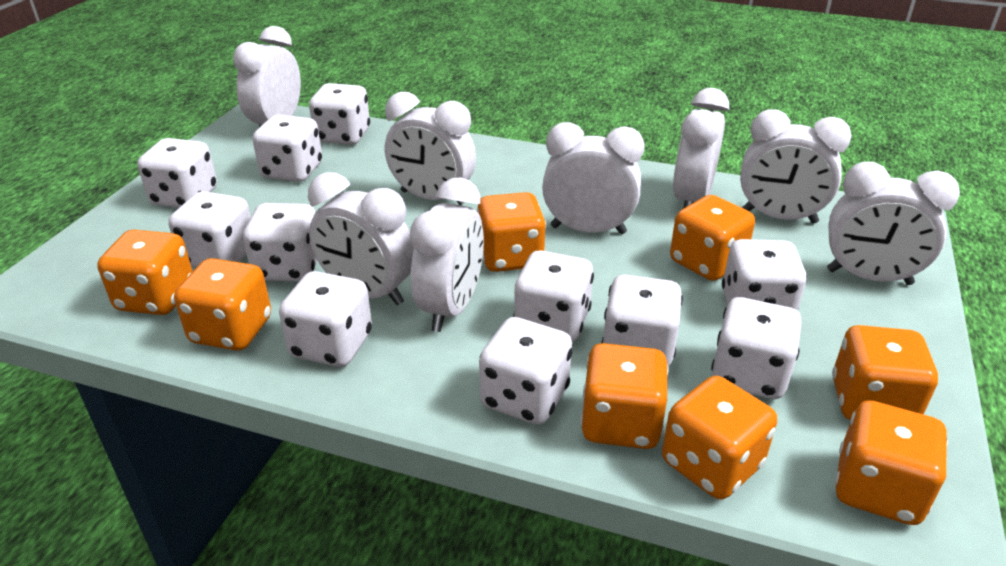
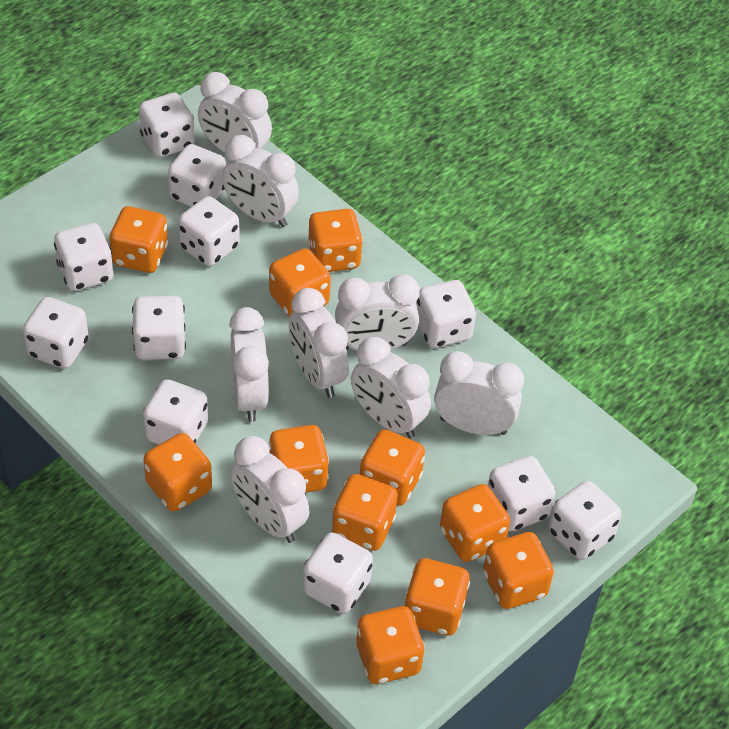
orange dice: 8 -> 11

